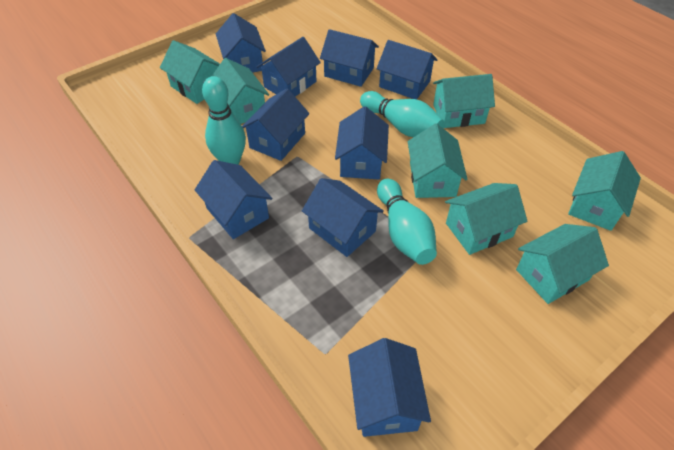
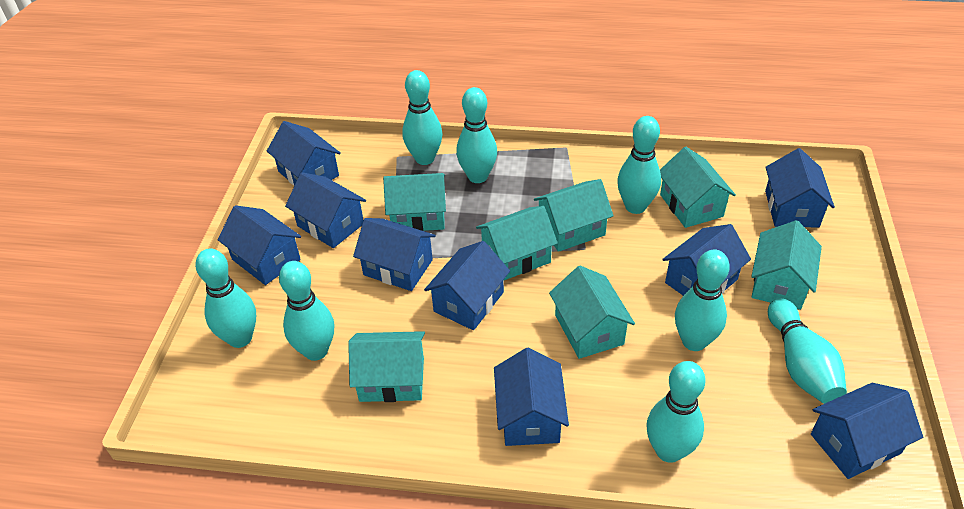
turquoise bowling pin: 3 -> 8

